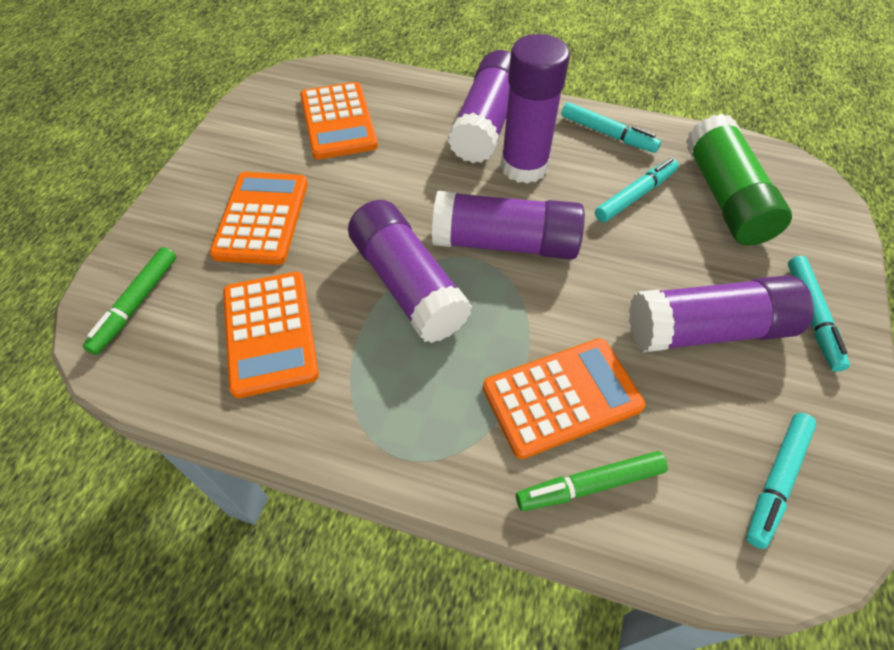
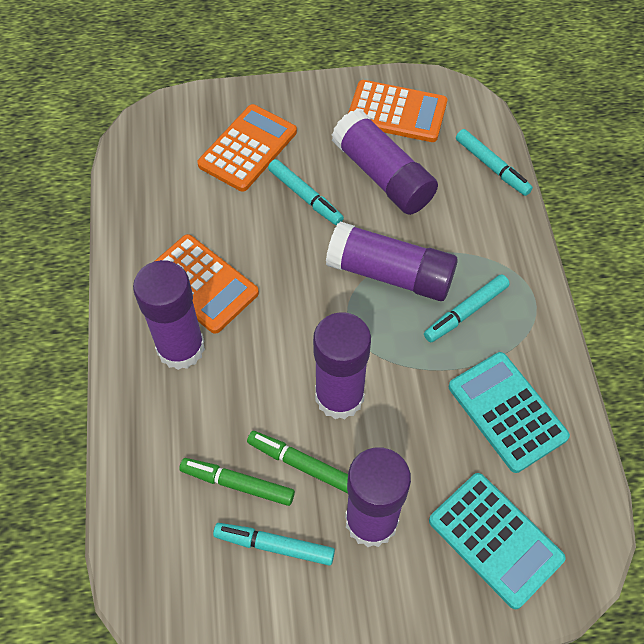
green glue stick: 1 -> 0
orange calculator: 4 -> 3
turquoise calculator: 0 -> 2

